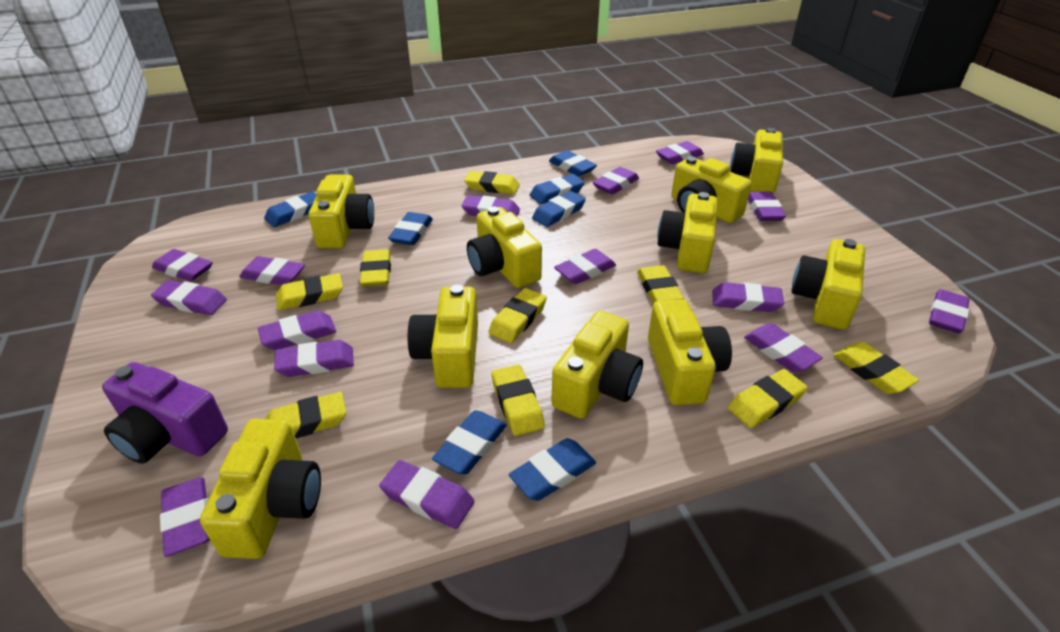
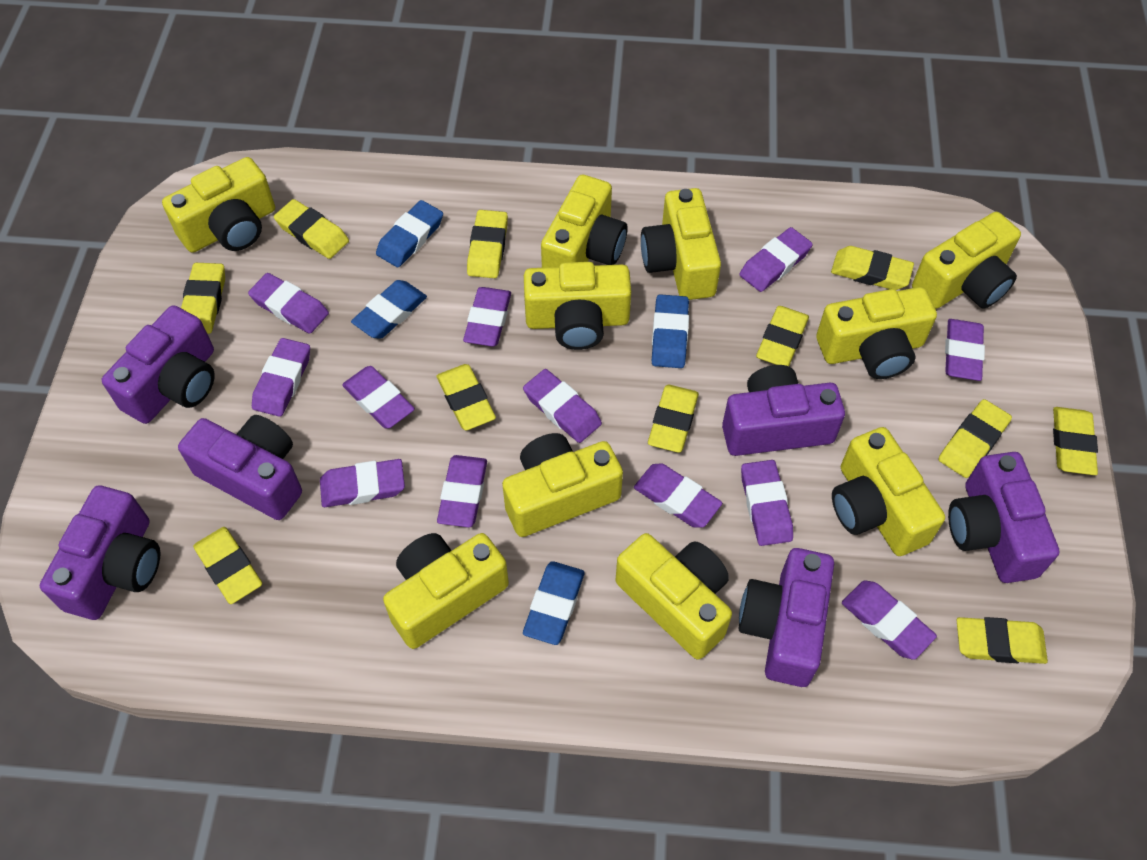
blue eraser: 7 -> 4
purple camera: 1 -> 6
purple eraser: 15 -> 12
yellow eraser: 9 -> 11

